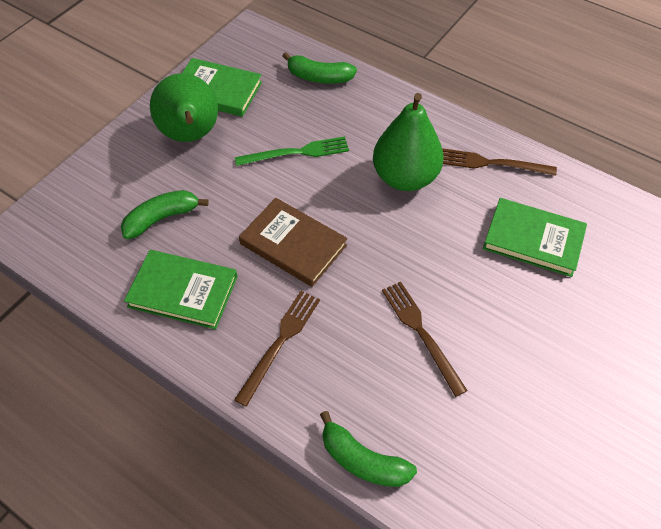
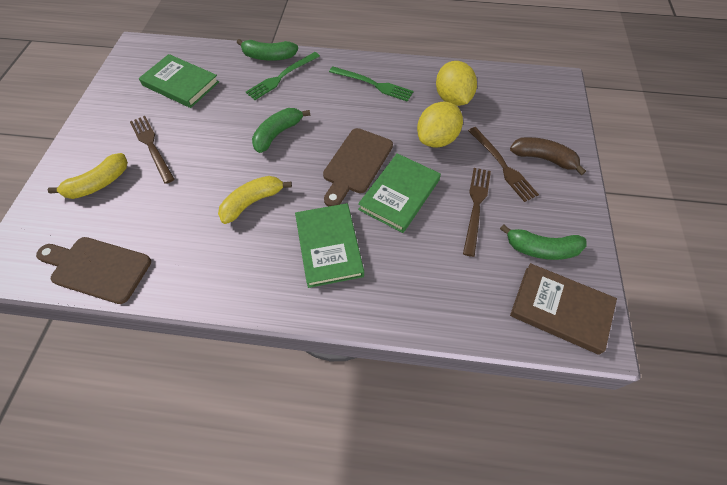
brown banana: 0 -> 1
brown cutting board: 0 -> 2
green fork: 1 -> 2
green pear: 2 -> 0
yellow banana: 0 -> 2
yellow lemon: 0 -> 2

